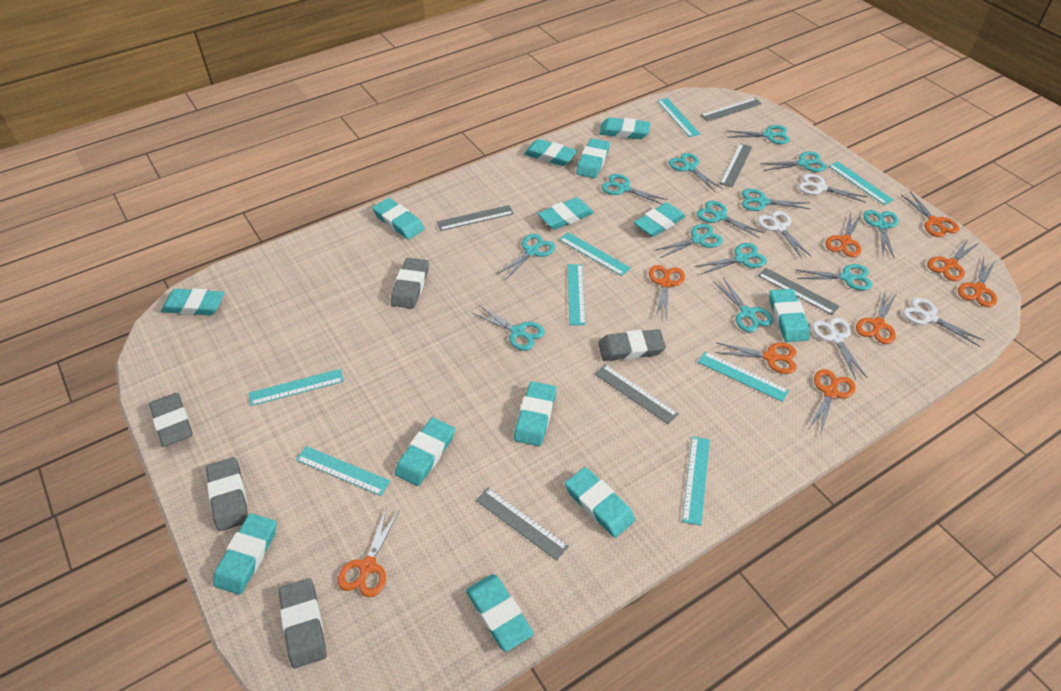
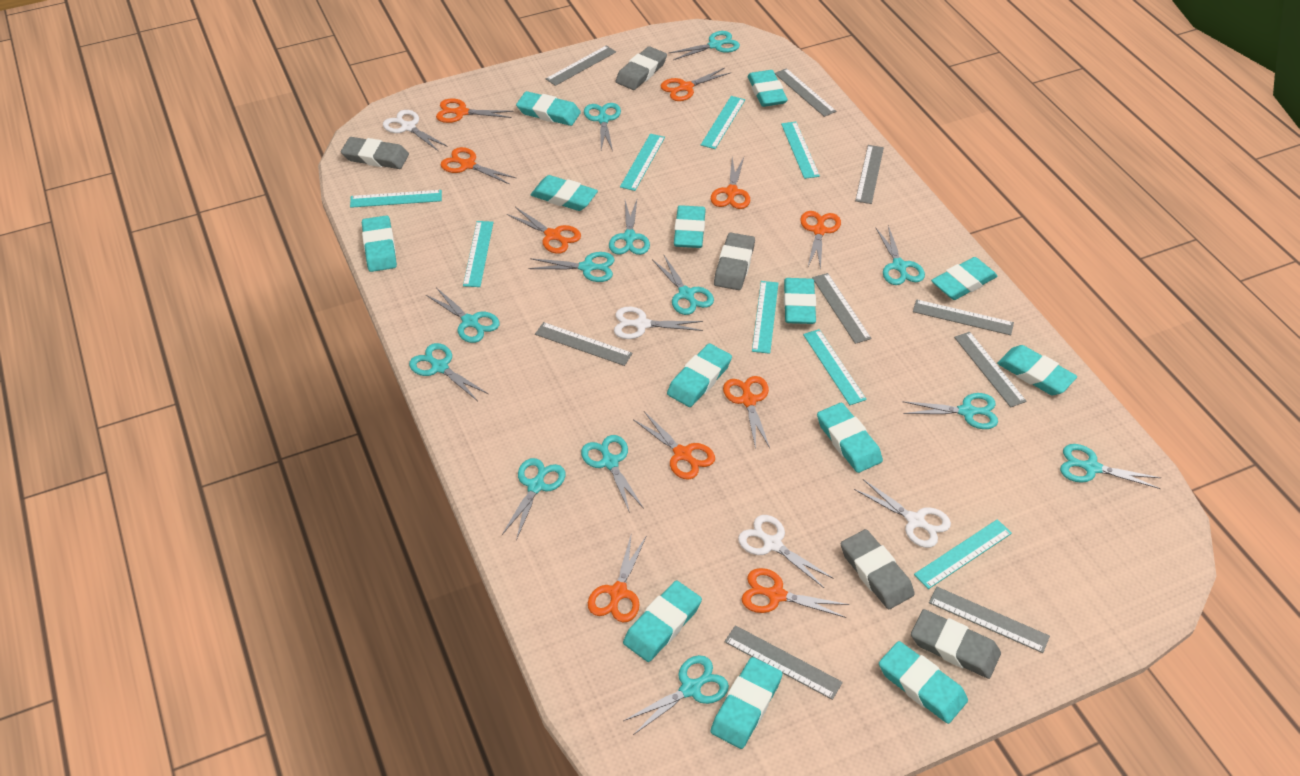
grey ruler: 6 -> 9
orange scissors: 9 -> 10

